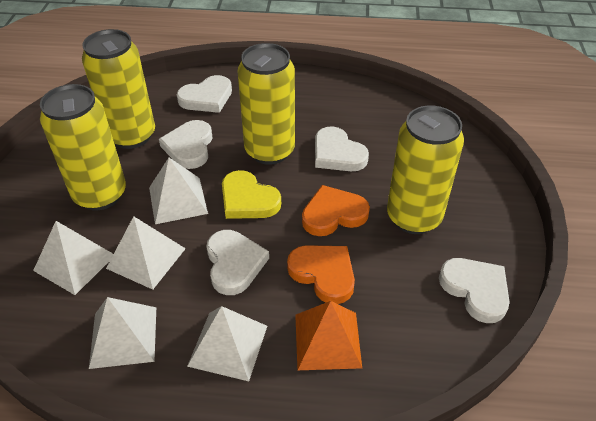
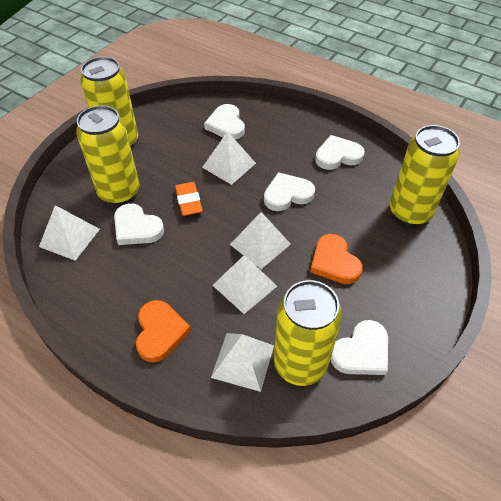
orange eraser: 0 -> 1
orange pyramid: 1 -> 0
yellow heart: 1 -> 0

